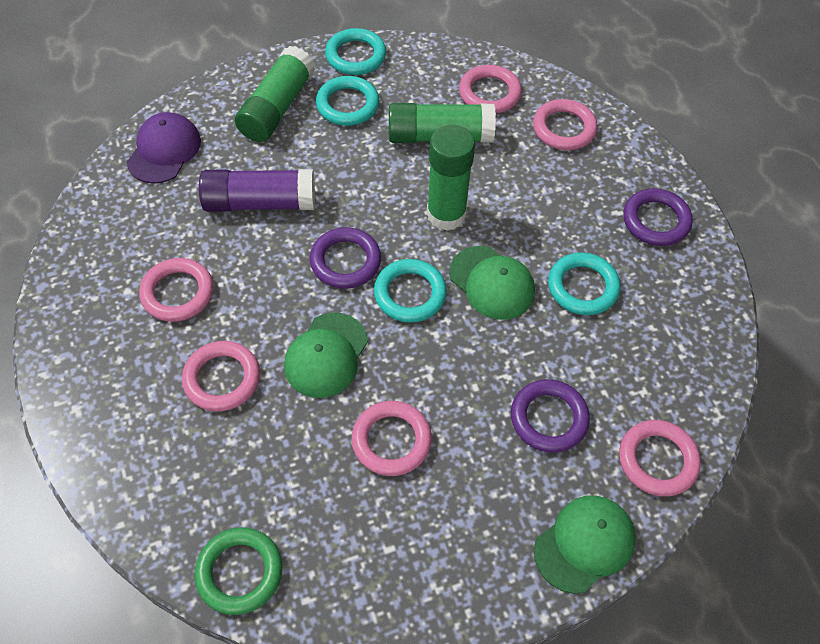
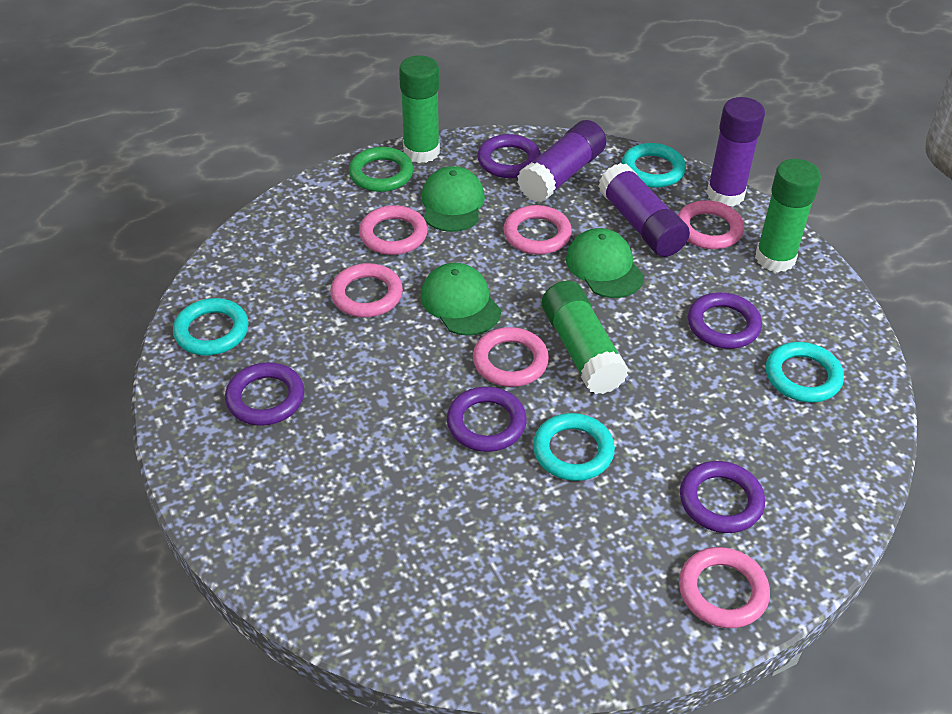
purple cap: 1 -> 0
purple glue stick: 1 -> 3
purple ring: 3 -> 5

